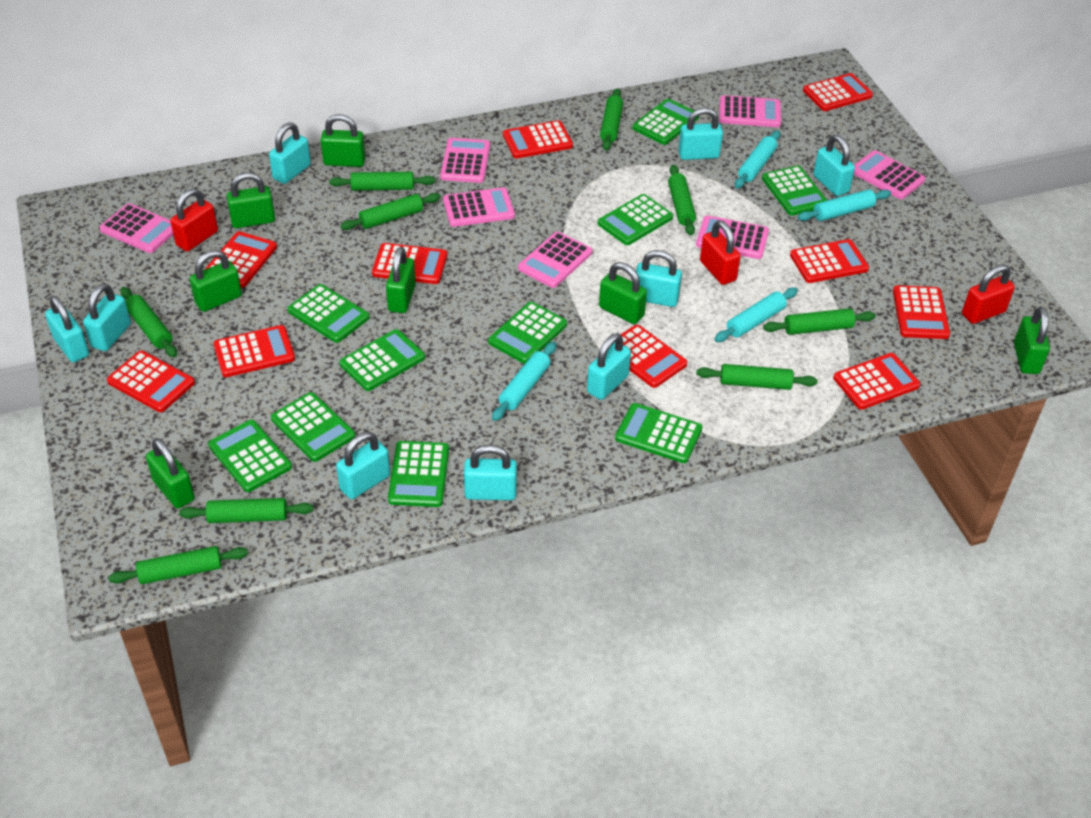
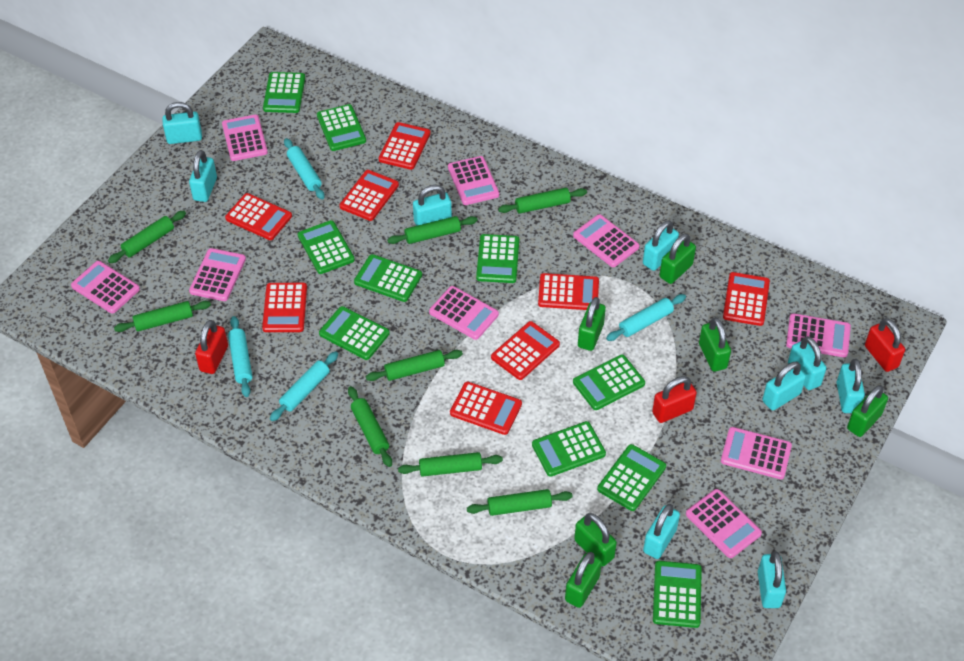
green padlock: 7 -> 6
green rolling pin: 9 -> 8
pink calculator: 7 -> 9
red calculator: 10 -> 8

